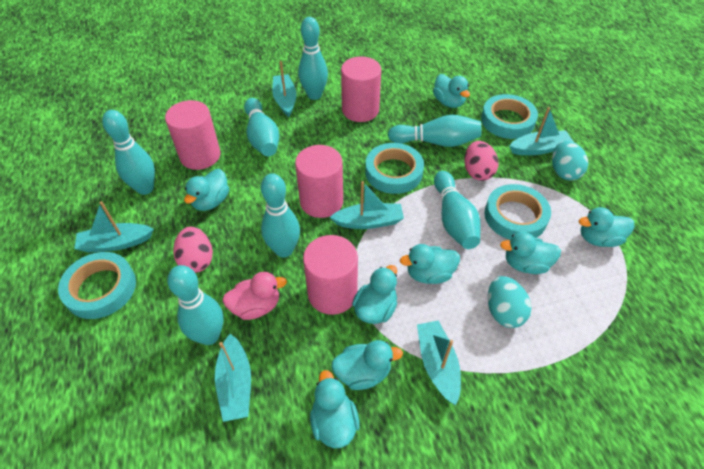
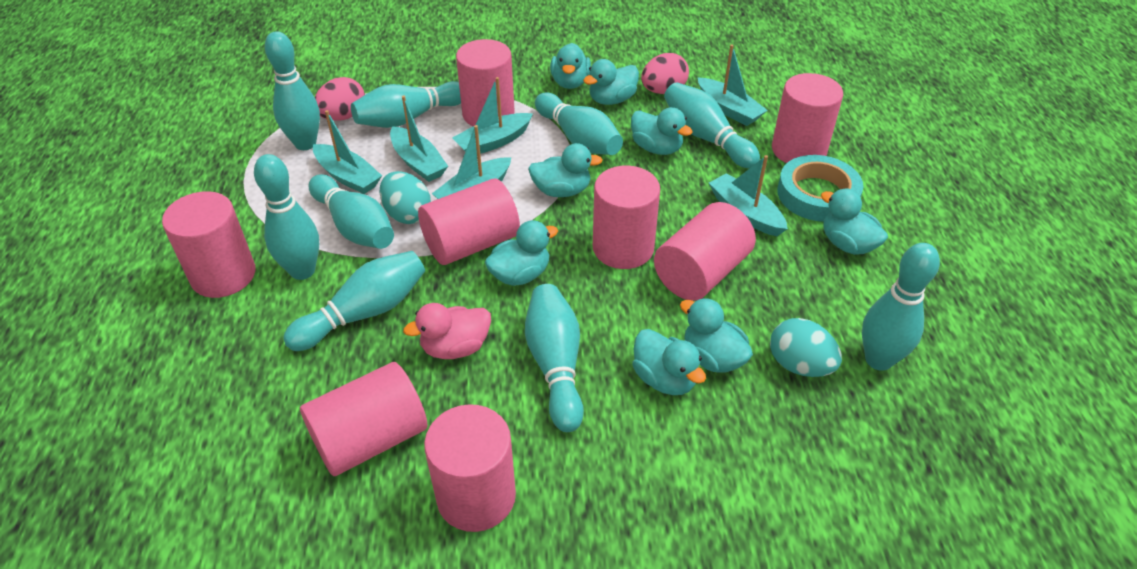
pink cylinder: 4 -> 8
turquoise bowling pin: 7 -> 9
turquoise tape: 4 -> 1

